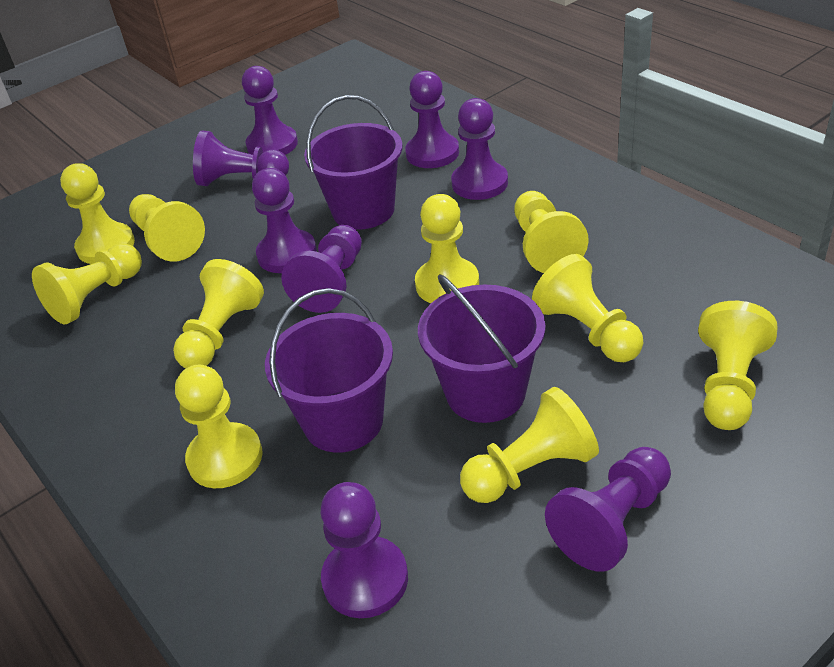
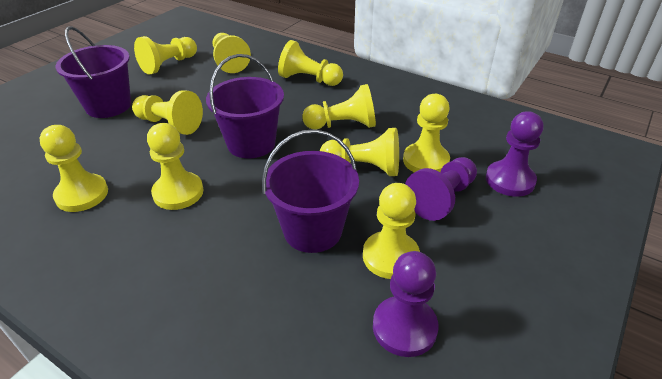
purple pawn: 8 -> 3

